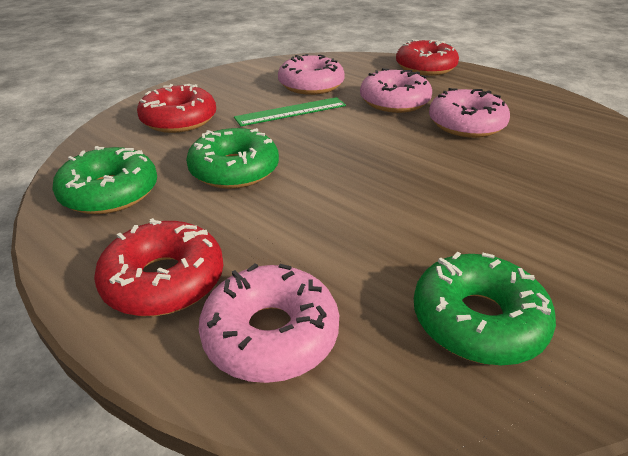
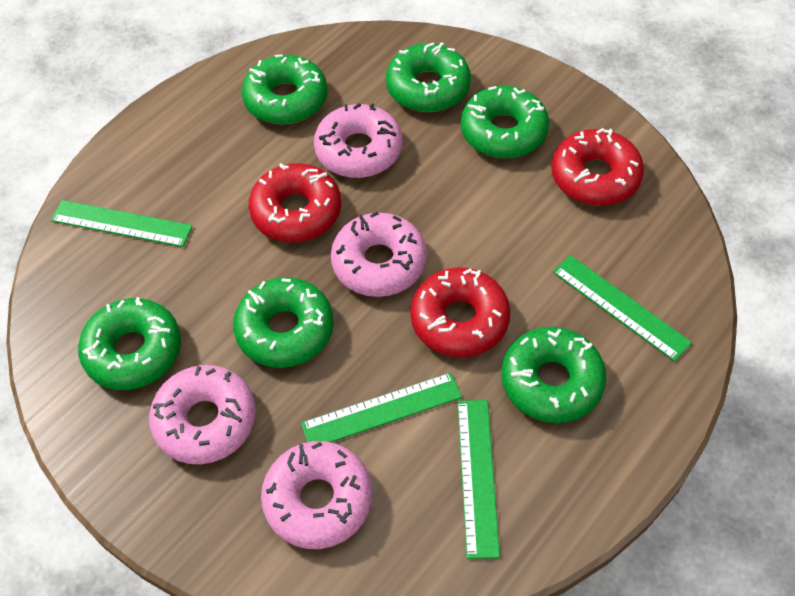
green donut: 3 -> 6
green ruler: 1 -> 4

